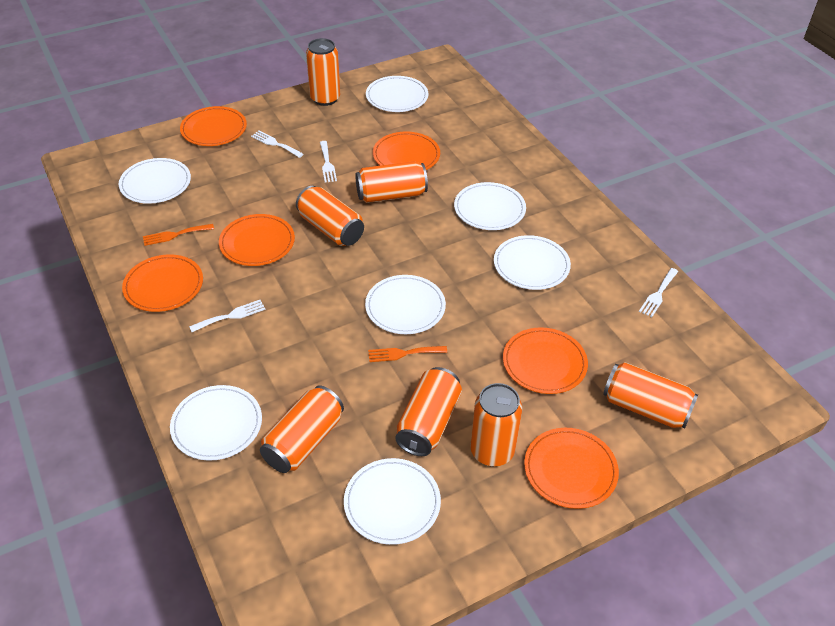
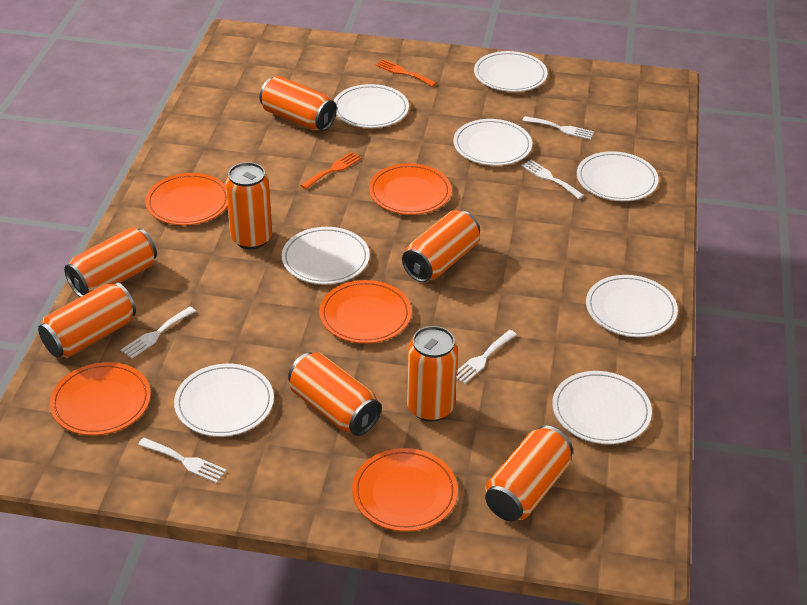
orange can: 7 -> 8
orange plate: 6 -> 5
white fork: 4 -> 5
white plate: 7 -> 8

